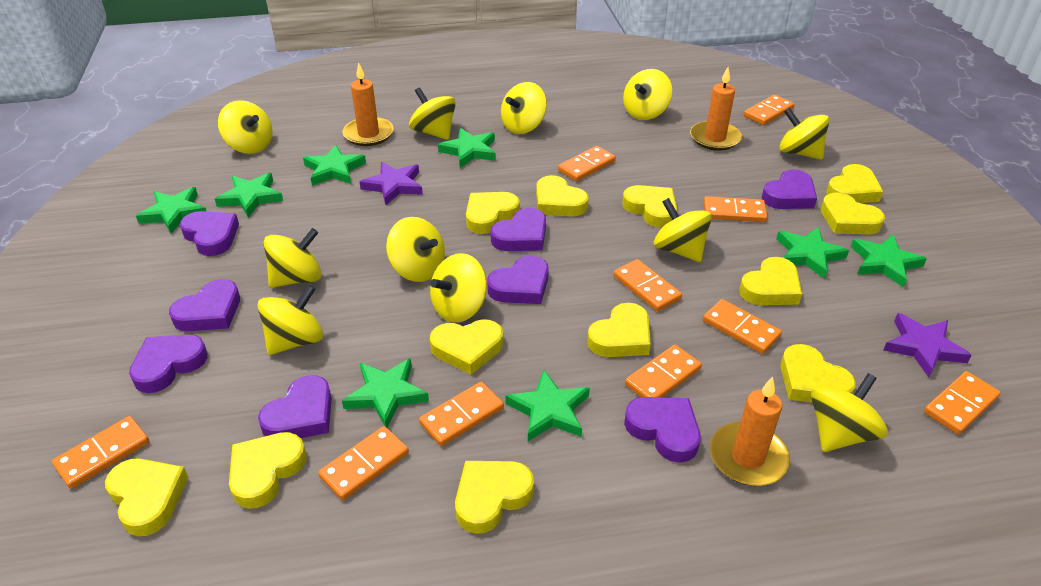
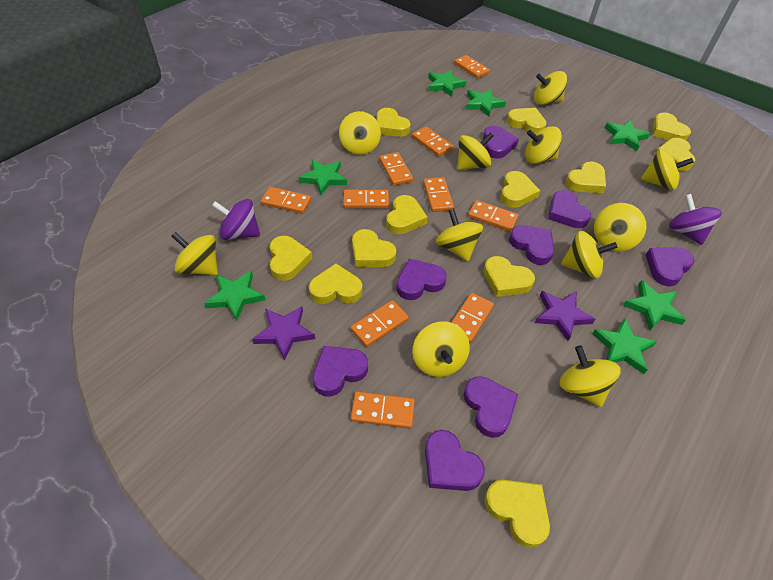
green star: 8 -> 7
orange candle: 3 -> 0
purple spinning top: 0 -> 2

